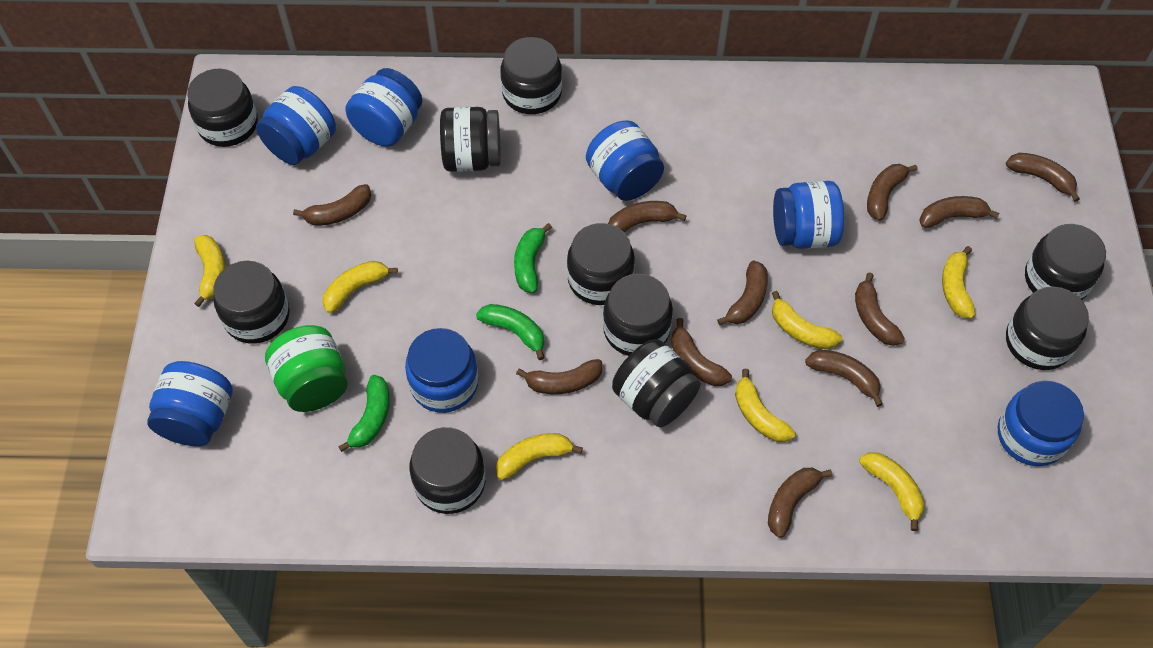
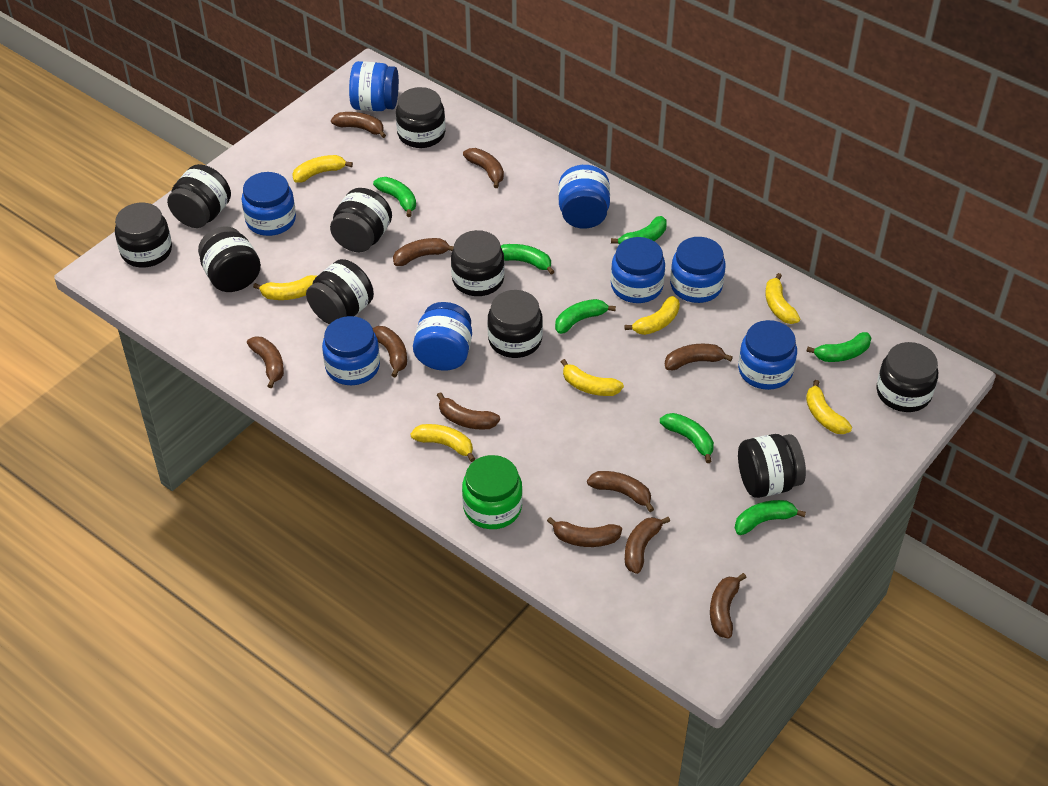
blue jar: 7 -> 8
green banana: 3 -> 7

